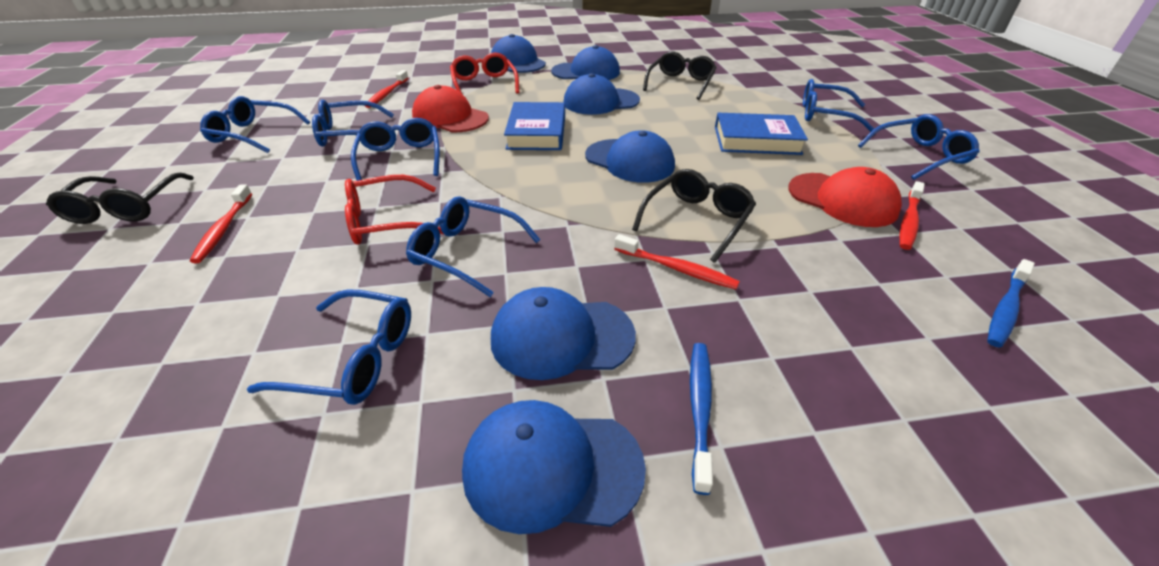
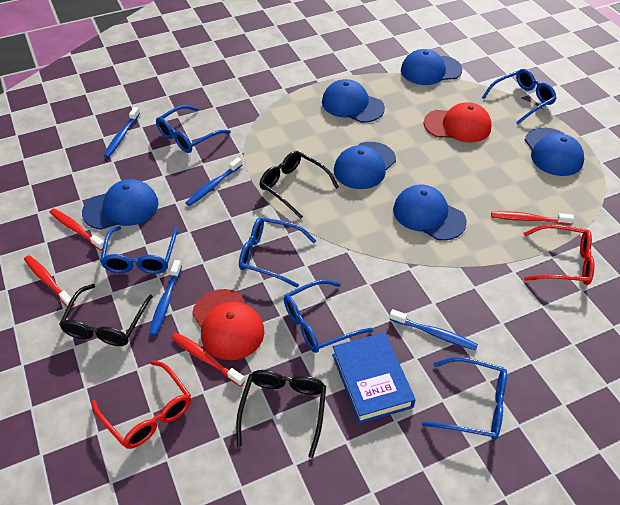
blue book: 2 -> 1
blue glasses: 7 -> 6
blue toothbrush: 2 -> 4

